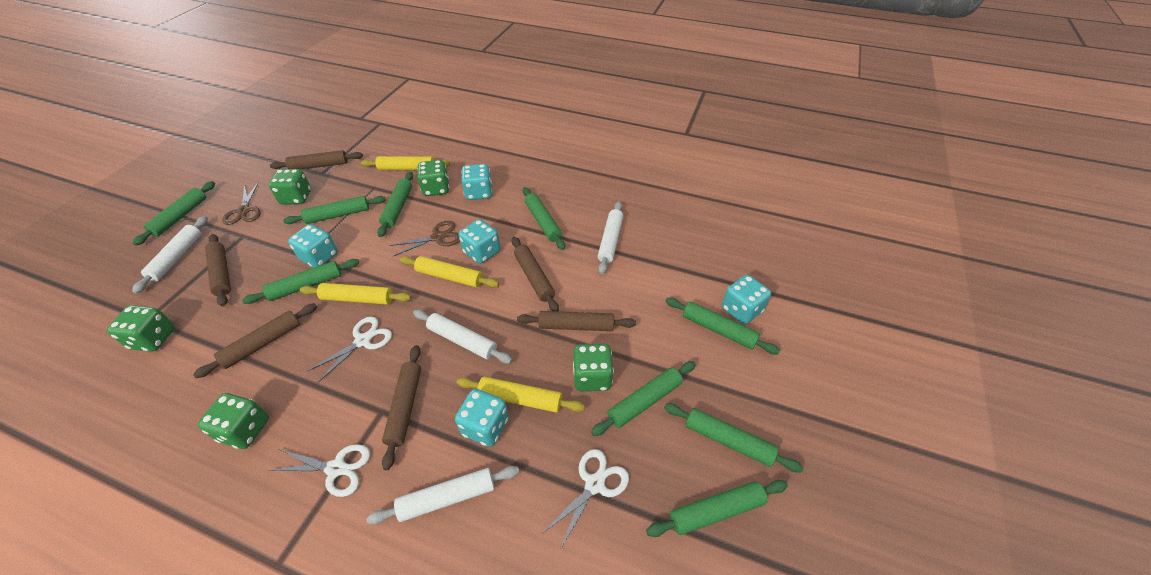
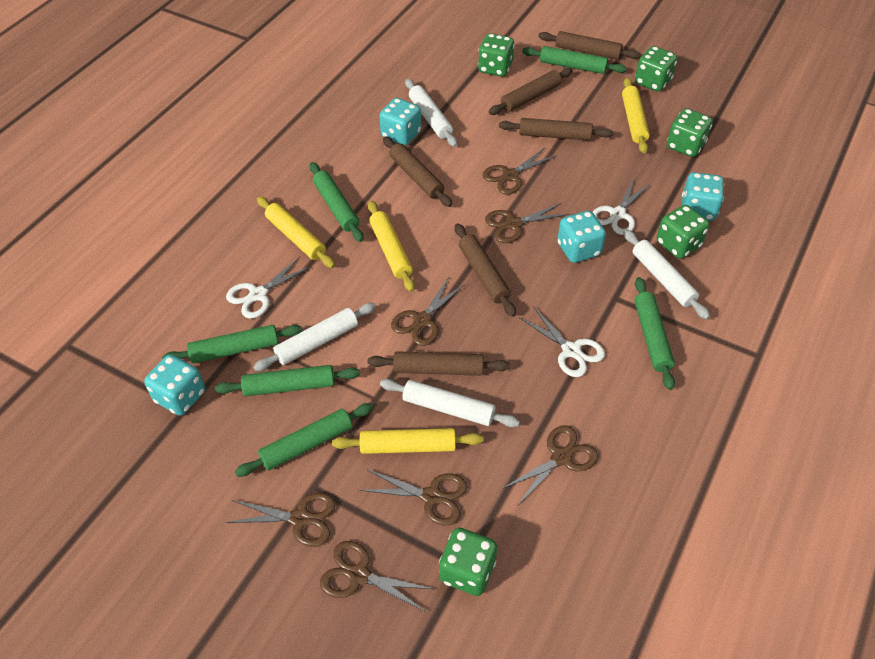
brown scissors: 2 -> 7
green rolling pin: 9 -> 6
turquoise dice: 5 -> 4

